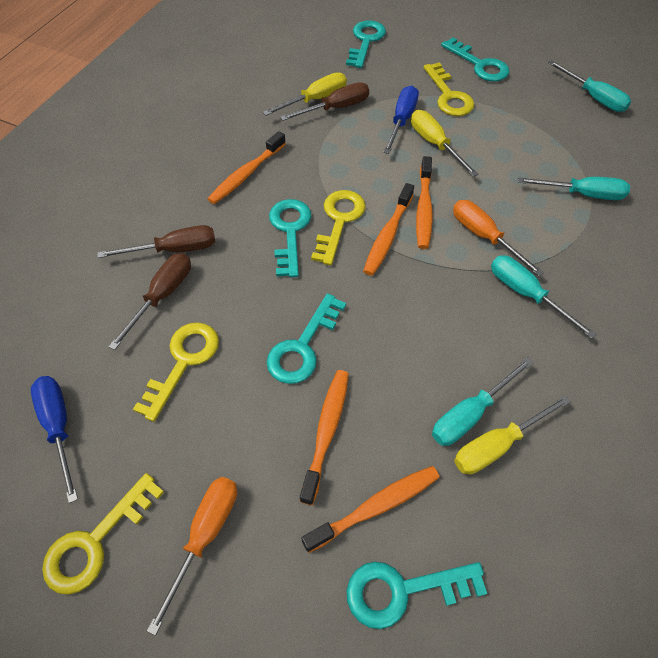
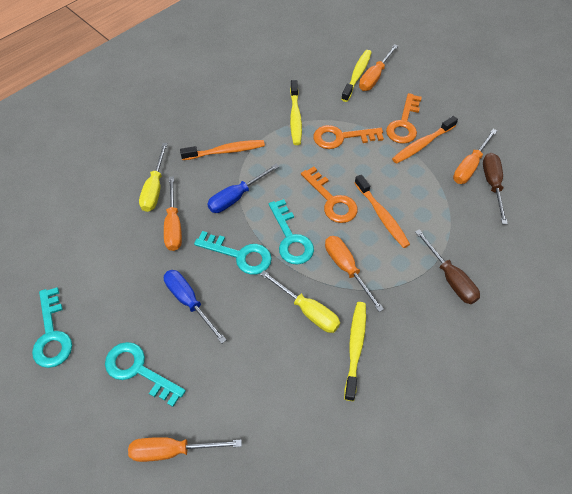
brown screwdriver: 3 -> 2
orange key: 0 -> 3
orange screwdriver: 2 -> 5
orange toothbrush: 5 -> 3
turquoise key: 5 -> 4
turquoise screwdriver: 4 -> 0
yellow key: 4 -> 0
yellow screwdriver: 3 -> 2
yellow toothbrush: 0 -> 3

